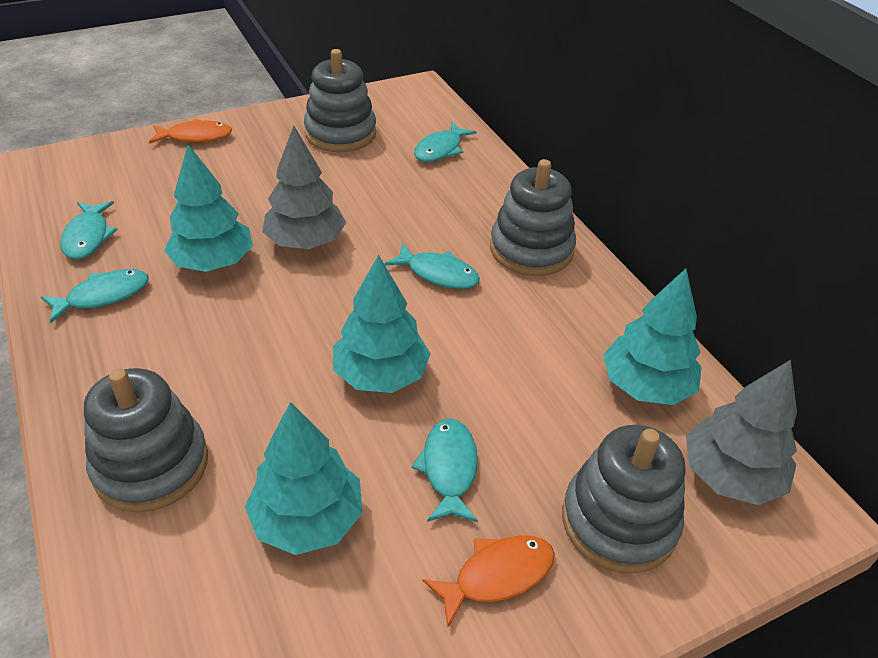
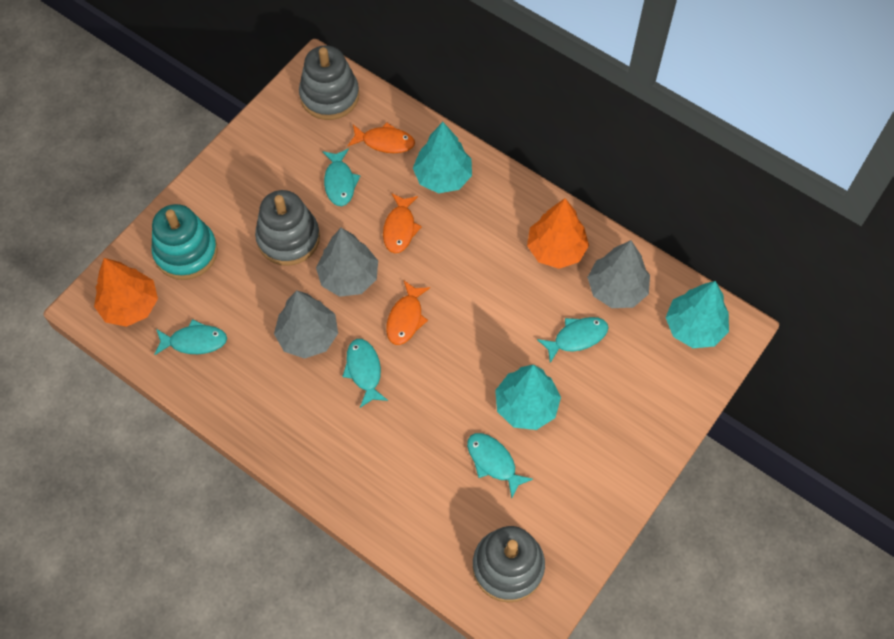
grey stacking toy: 4 -> 3
grey tree: 2 -> 3
orange fish: 2 -> 3
orange tree: 0 -> 2
turquoise stacking toy: 0 -> 1
turquoise tree: 4 -> 3

